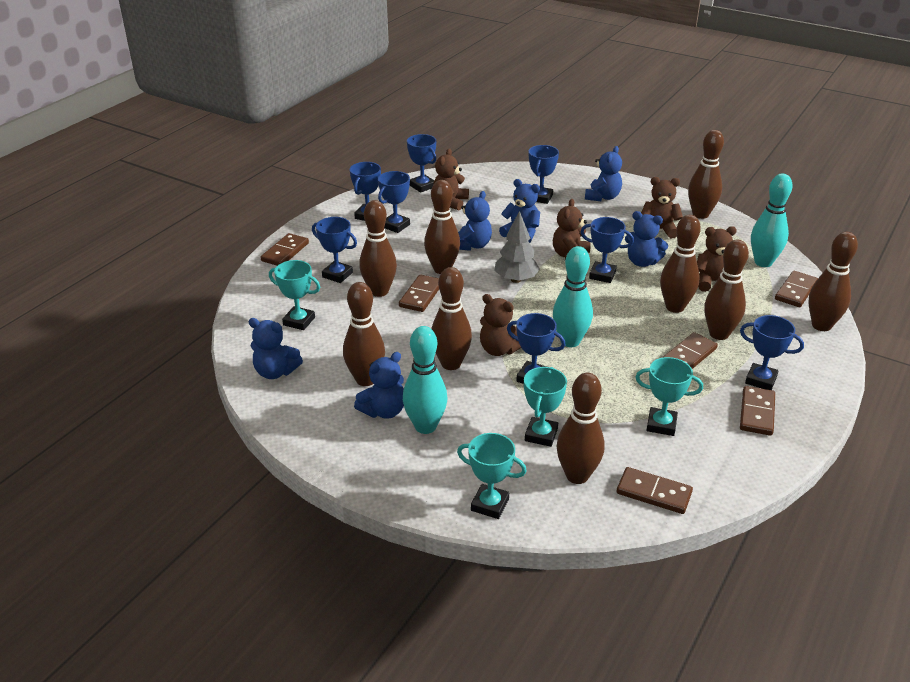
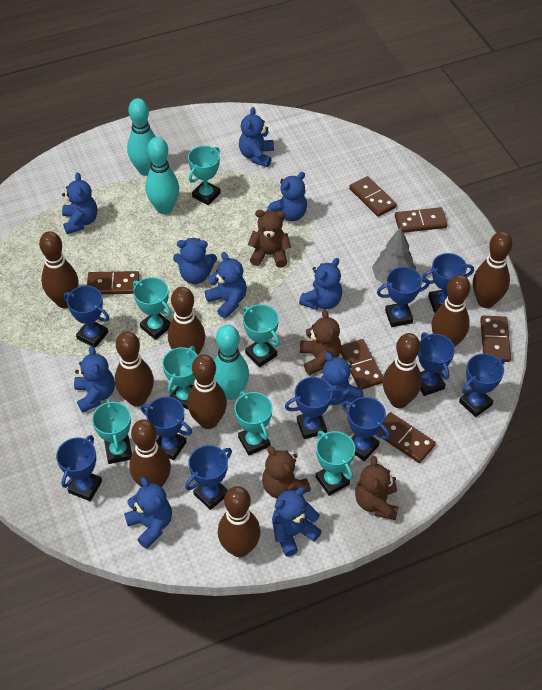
blue teddy bear: 6 -> 10
blue trophy: 8 -> 10
brown teddy bear: 5 -> 4
turquoise trophy: 4 -> 7

